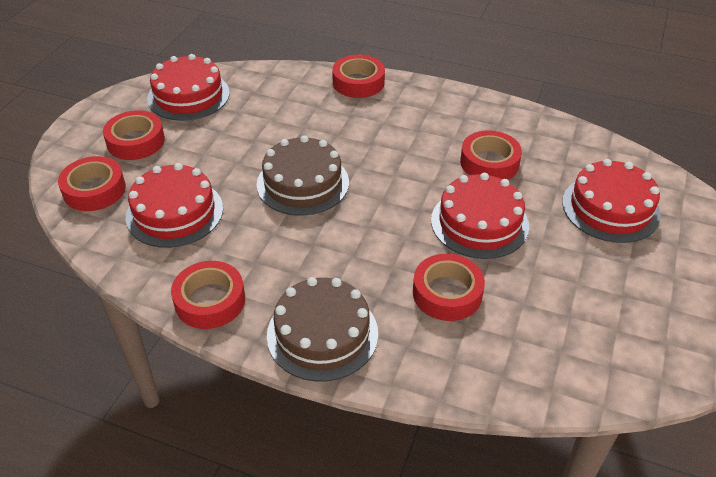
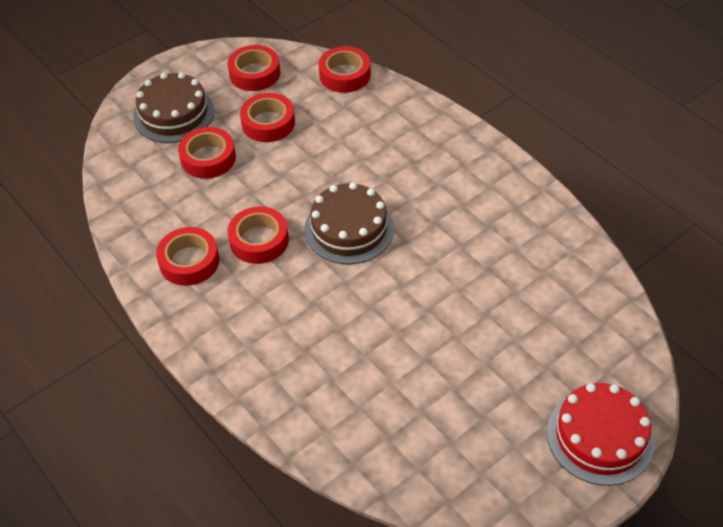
red cake: 4 -> 1

